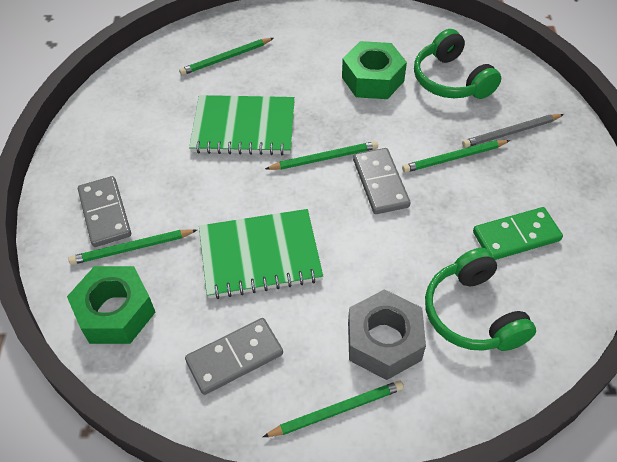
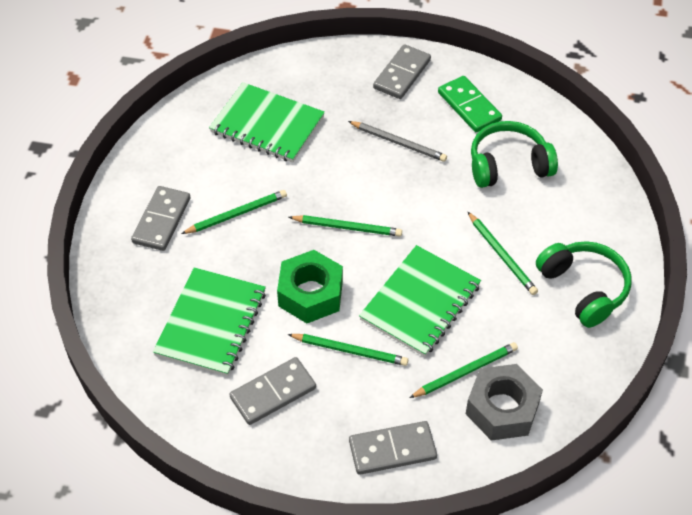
green notebook: 2 -> 3
green nut: 2 -> 1
grey domino: 3 -> 4

